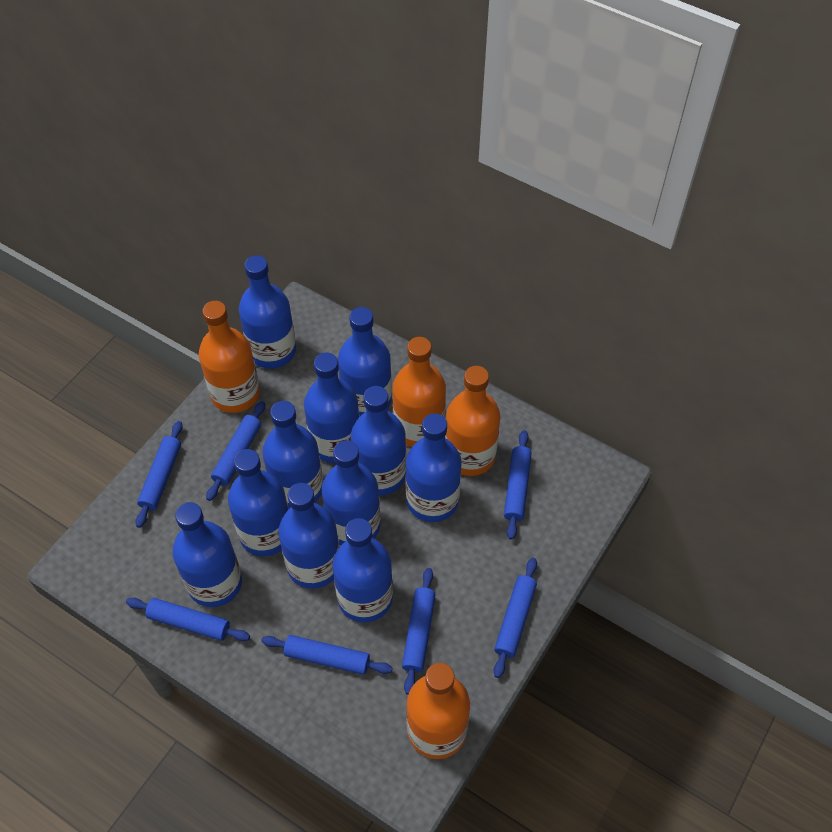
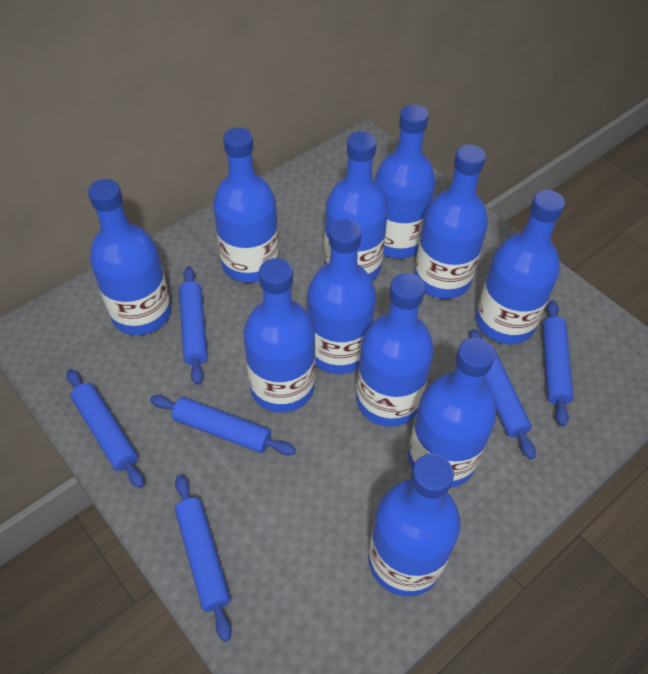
blue rolling pin: 7 -> 6
orange bottle: 4 -> 0

